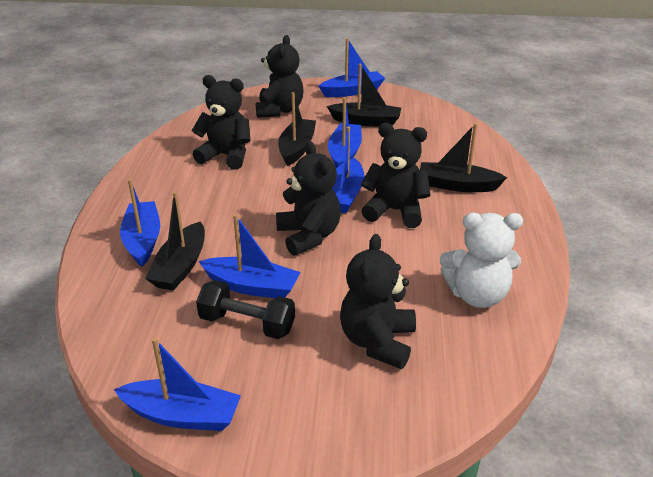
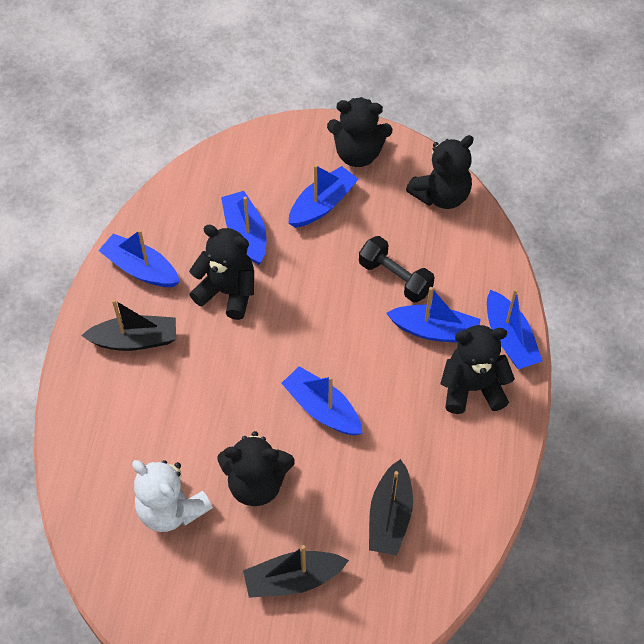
black boat: 4 -> 3

